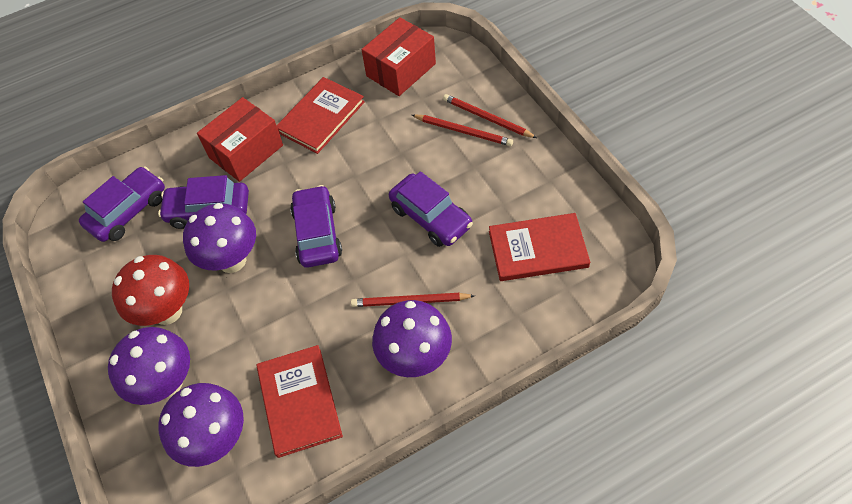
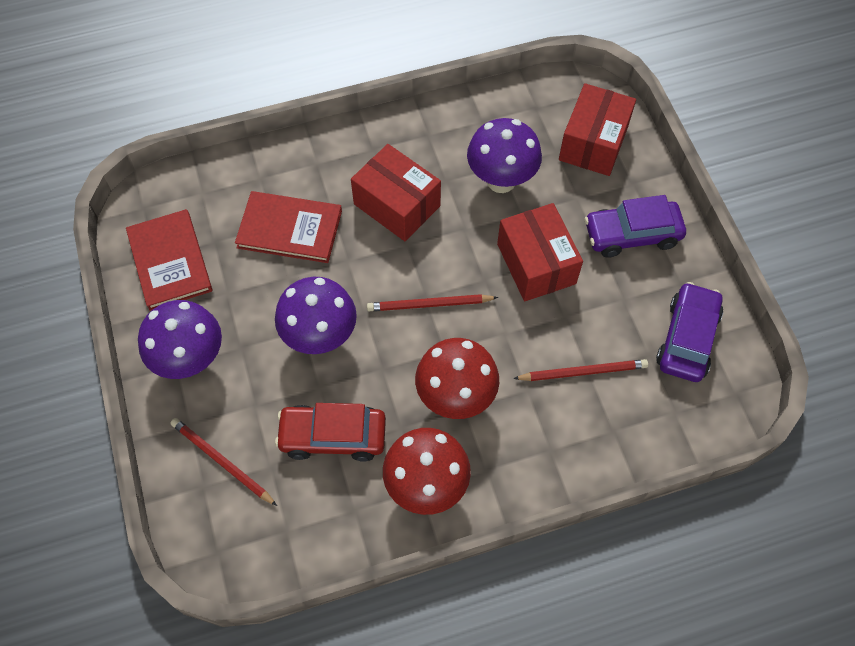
purple car: 4 -> 2
purple mushroom: 4 -> 3
red book: 3 -> 2
red box: 2 -> 3
red car: 0 -> 1
red mushroom: 1 -> 2

